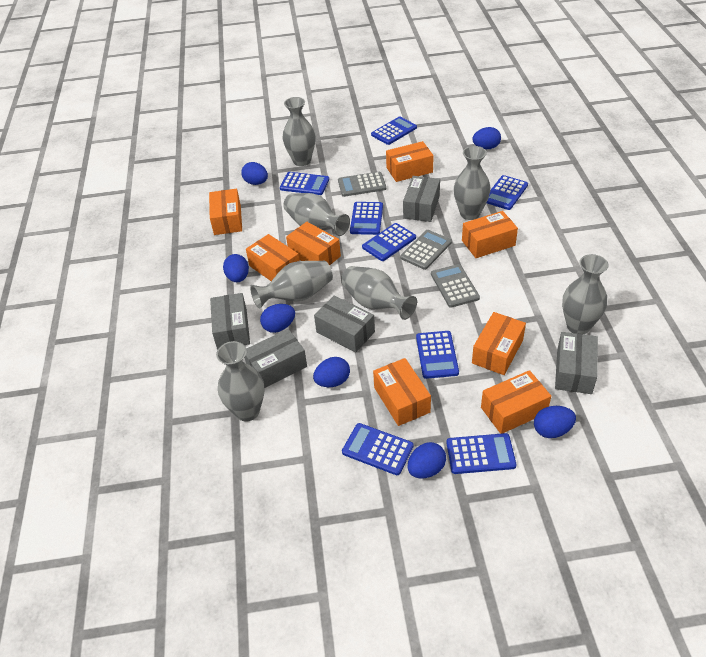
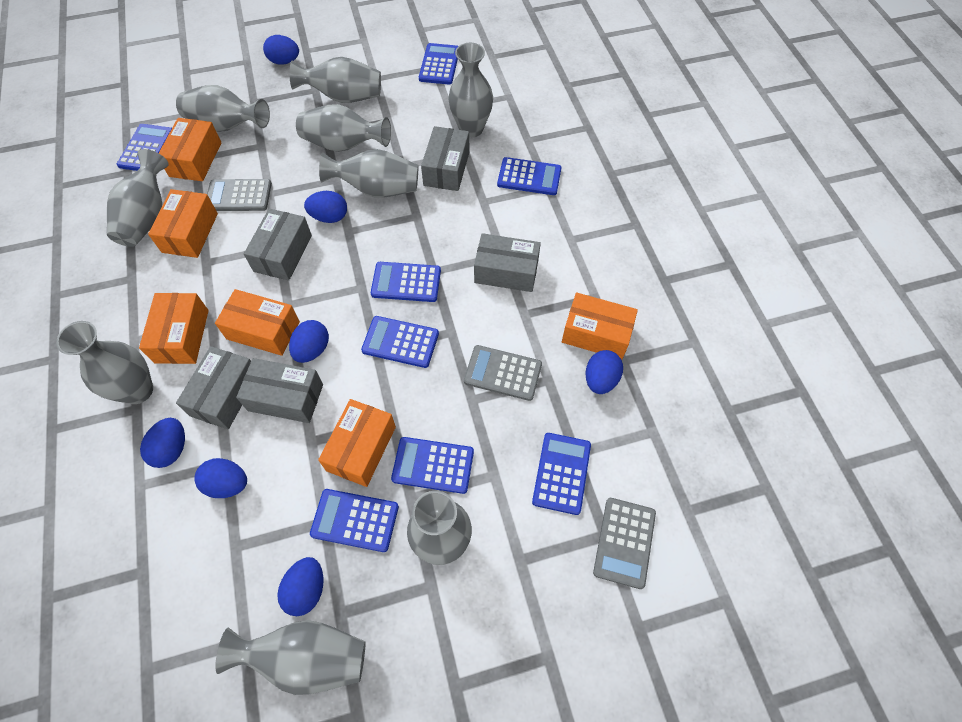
grey vase: 7 -> 9
orange box: 8 -> 6

